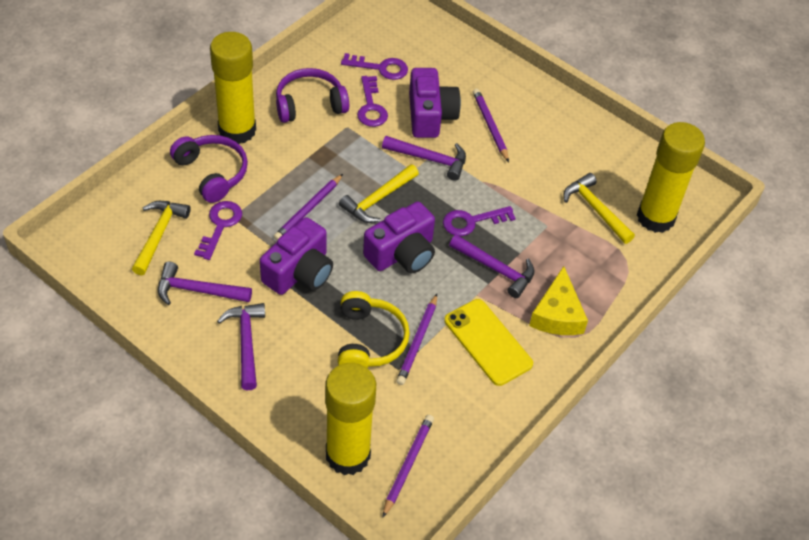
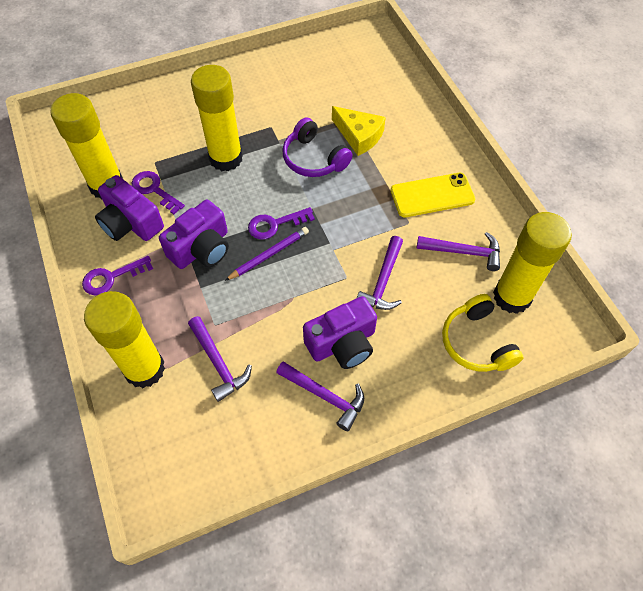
purple headphones: 2 -> 1
purple key: 4 -> 3
purple pencil: 4 -> 1
yellow glue stick: 3 -> 4
yellow hammer: 3 -> 0

